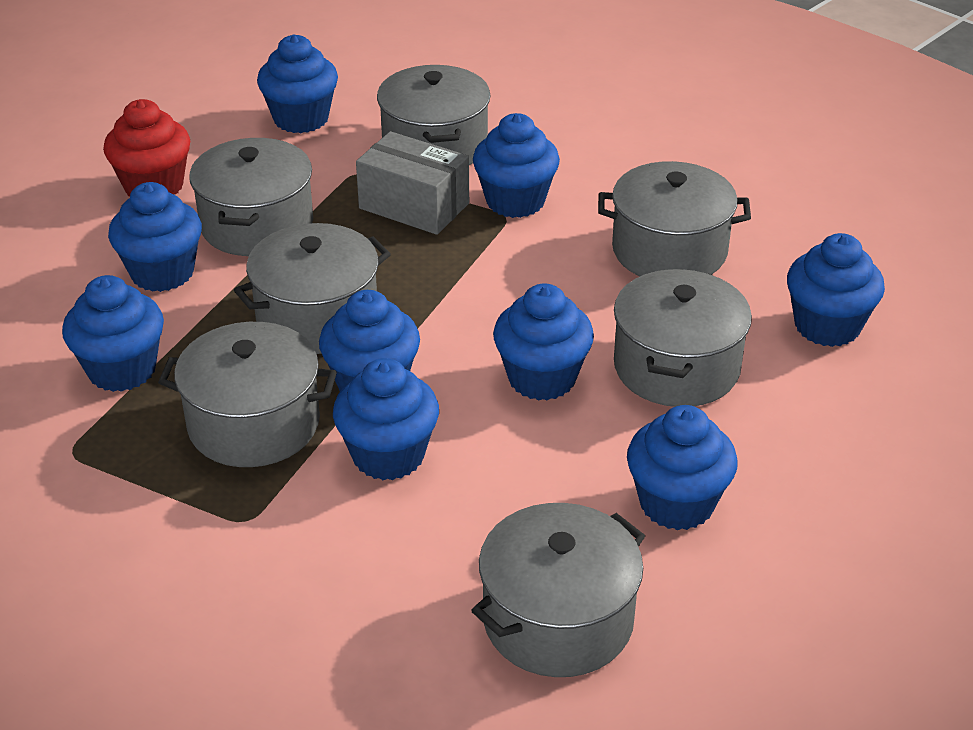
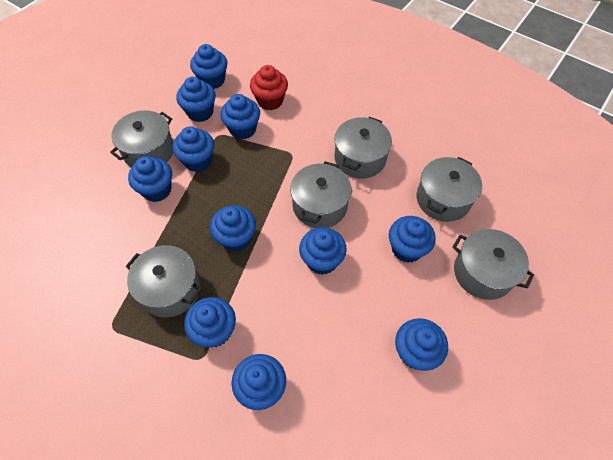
blue cupcake: 9 -> 11
grey box: 1 -> 0
grey pot: 7 -> 6

